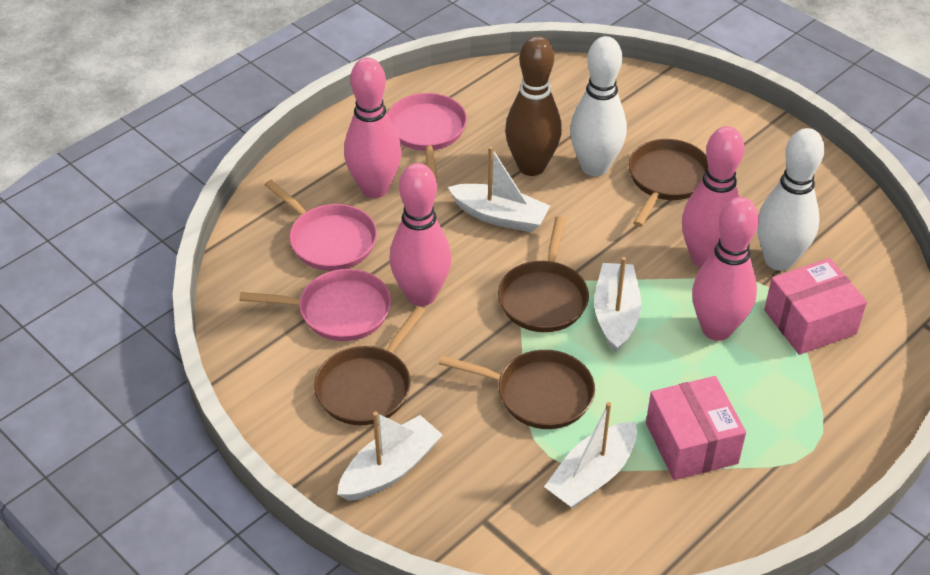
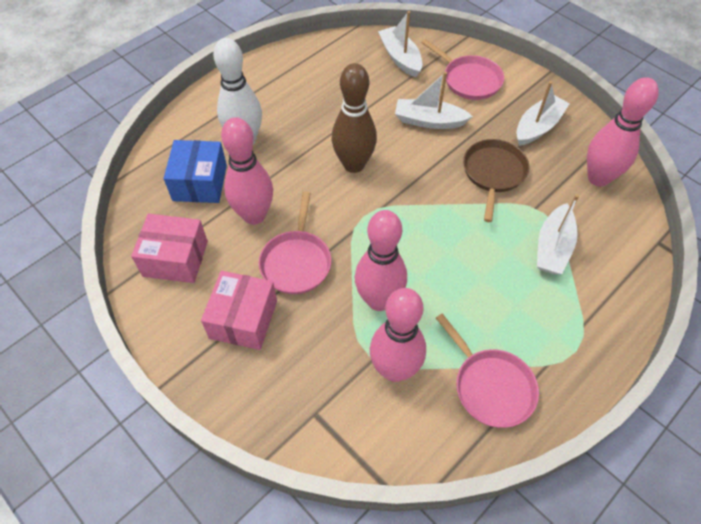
blue box: 0 -> 1
brown pan: 4 -> 1
white bowling pin: 2 -> 1

